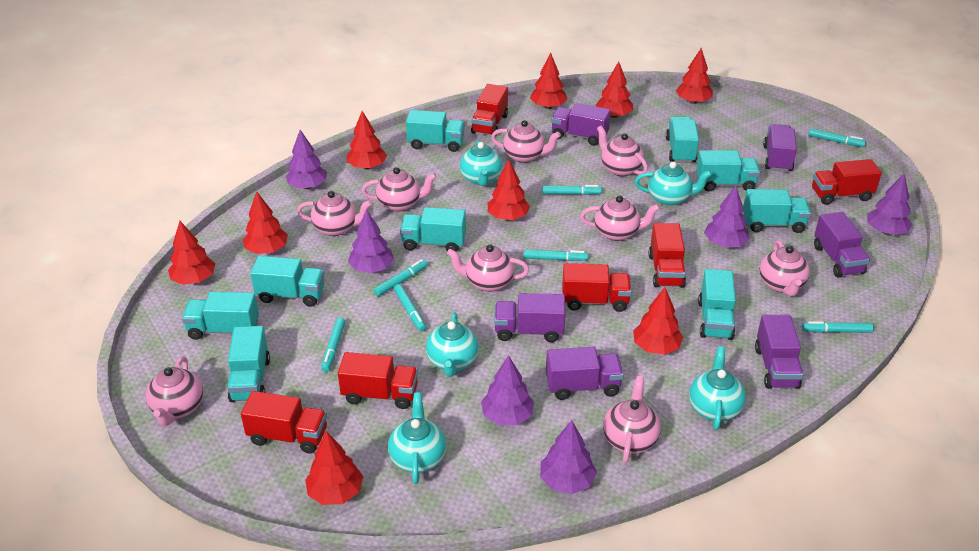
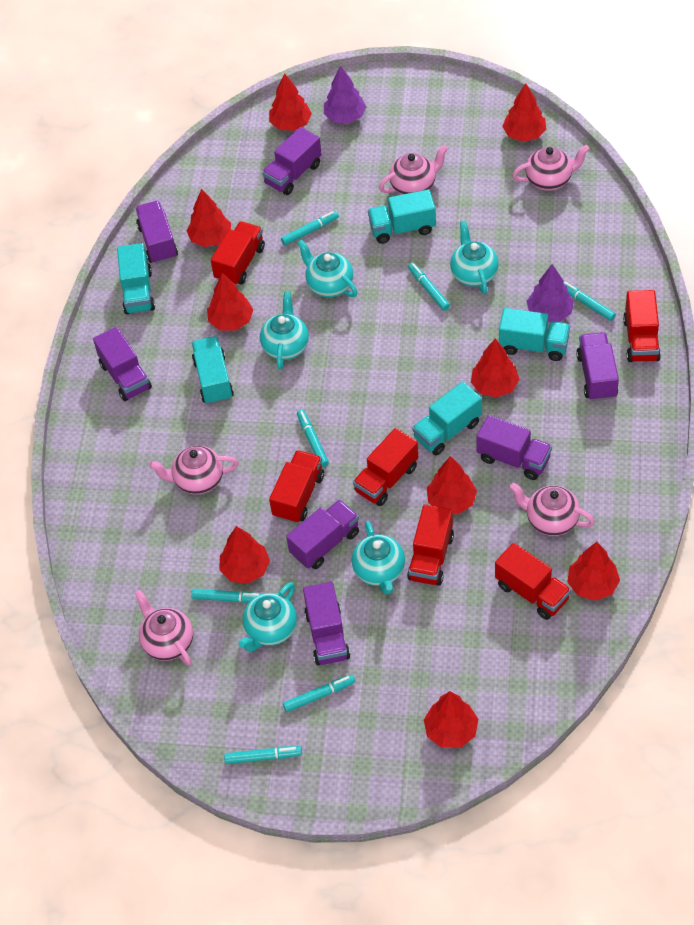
pink teapot: 9 -> 5
purple tree: 6 -> 2
purple truck: 6 -> 7
turquoise truck: 9 -> 5

